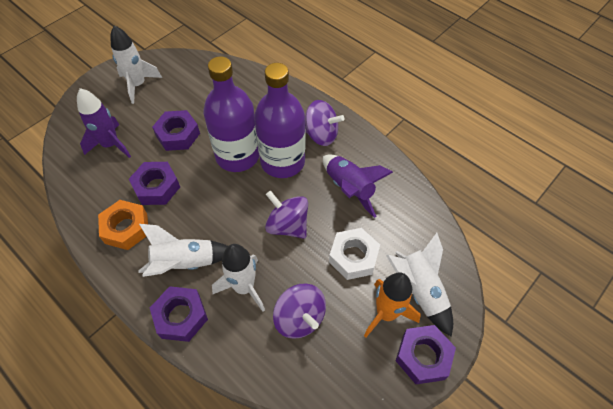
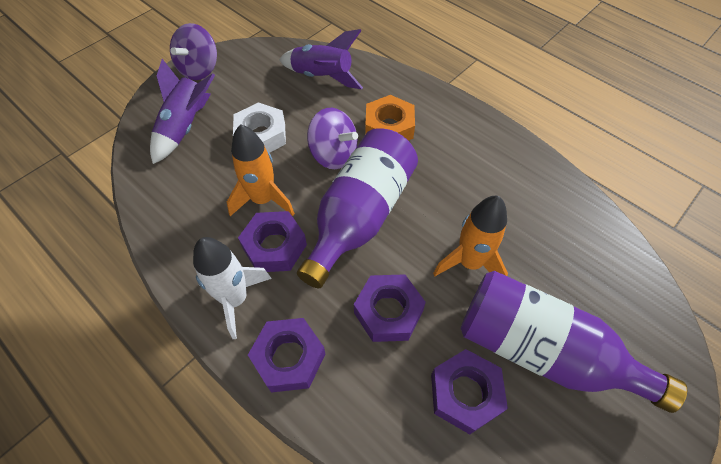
orange rocket: 1 -> 2
purple spinning top: 3 -> 2
white rocket: 4 -> 1

